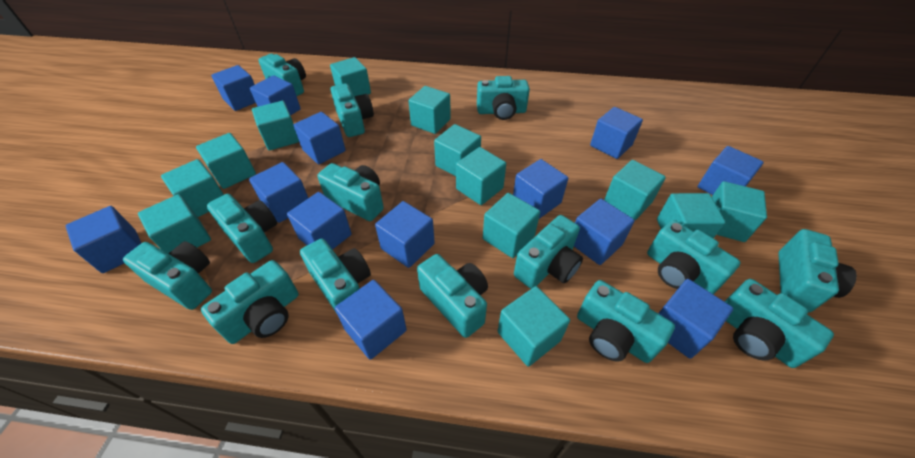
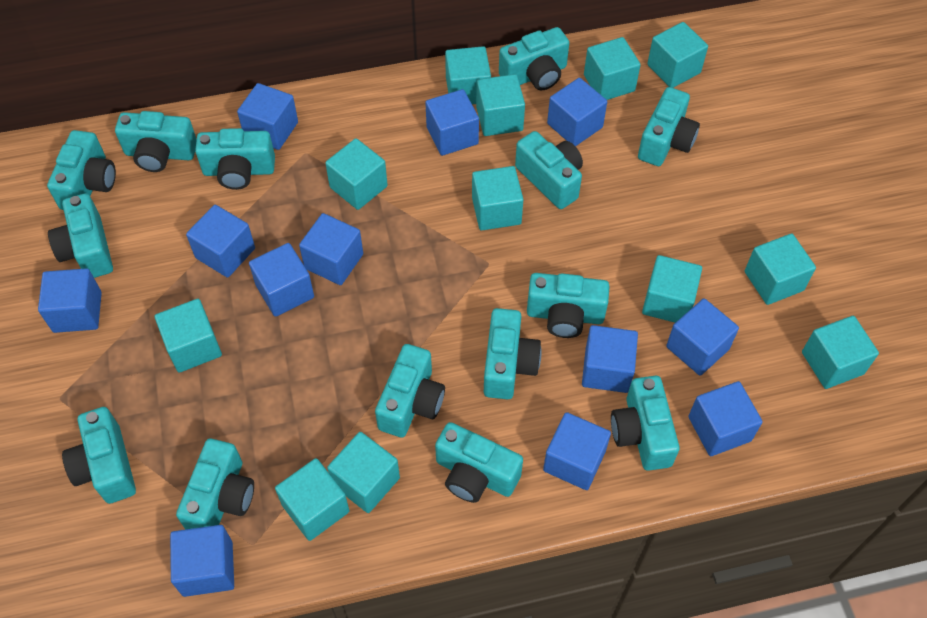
blue cube: 13 -> 12
turquoise cube: 13 -> 12

